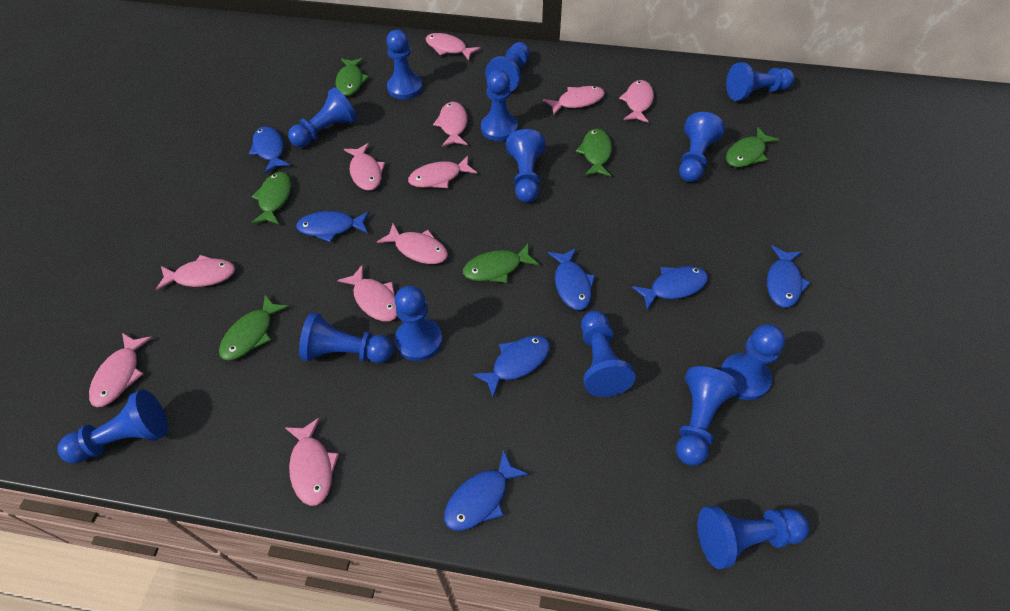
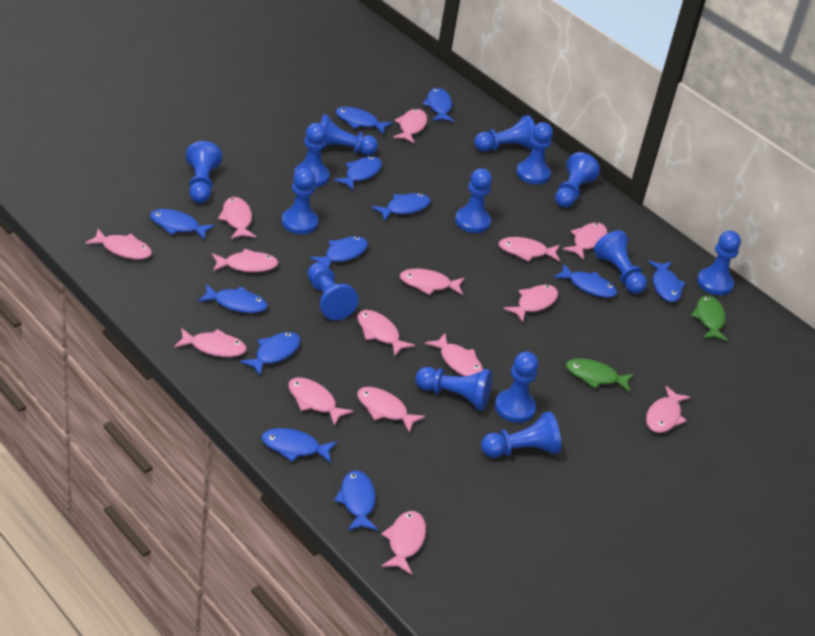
blue fish: 7 -> 12
green fish: 6 -> 2
pink fish: 11 -> 15

